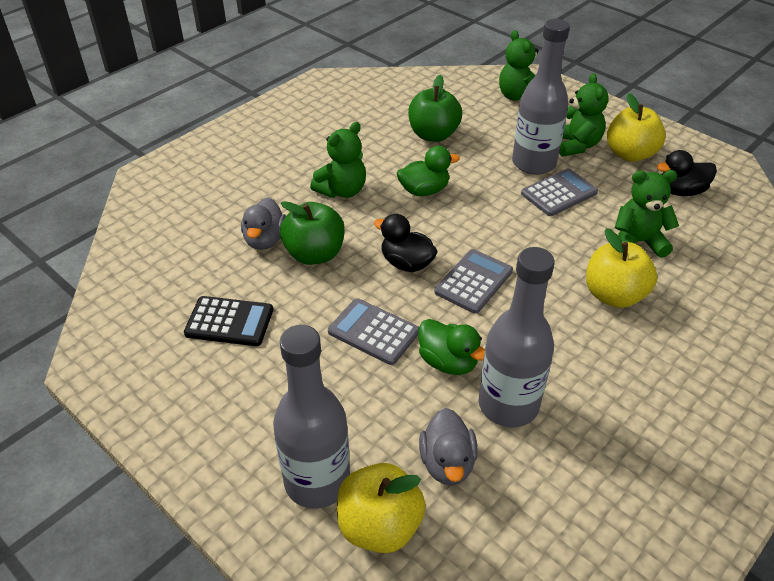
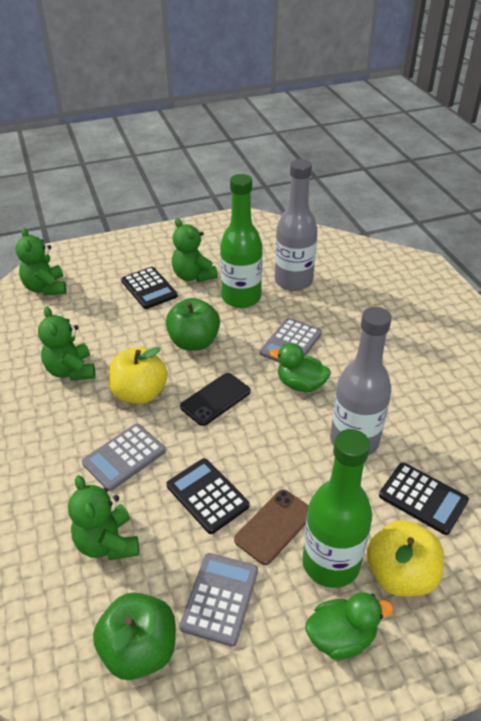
black calculator: 1 -> 3
black duck: 2 -> 0
black phone: 0 -> 1
brown phone: 0 -> 1
green bottle: 0 -> 2
grey bottle: 3 -> 2
grey duck: 2 -> 0
yellow apple: 3 -> 2

